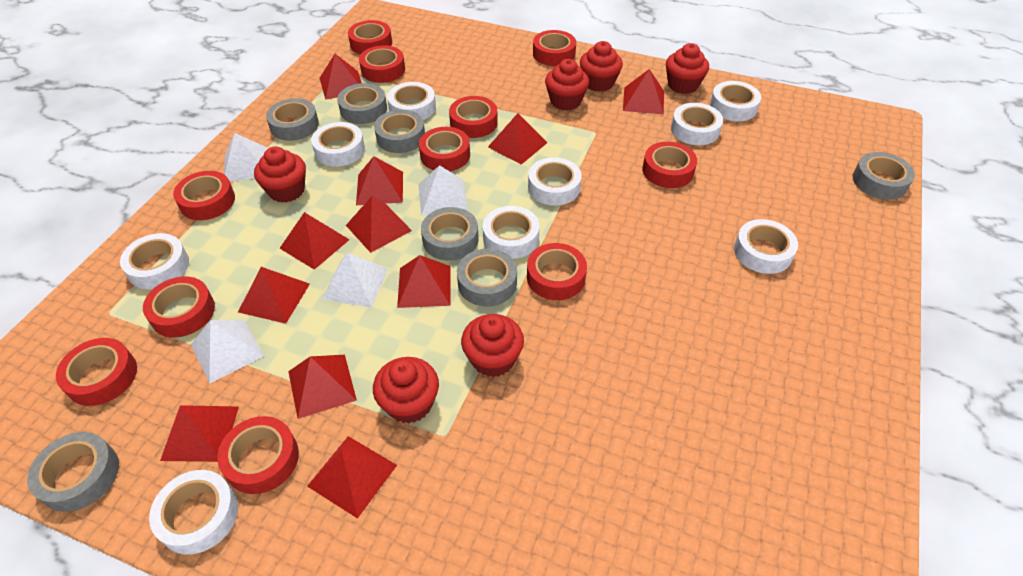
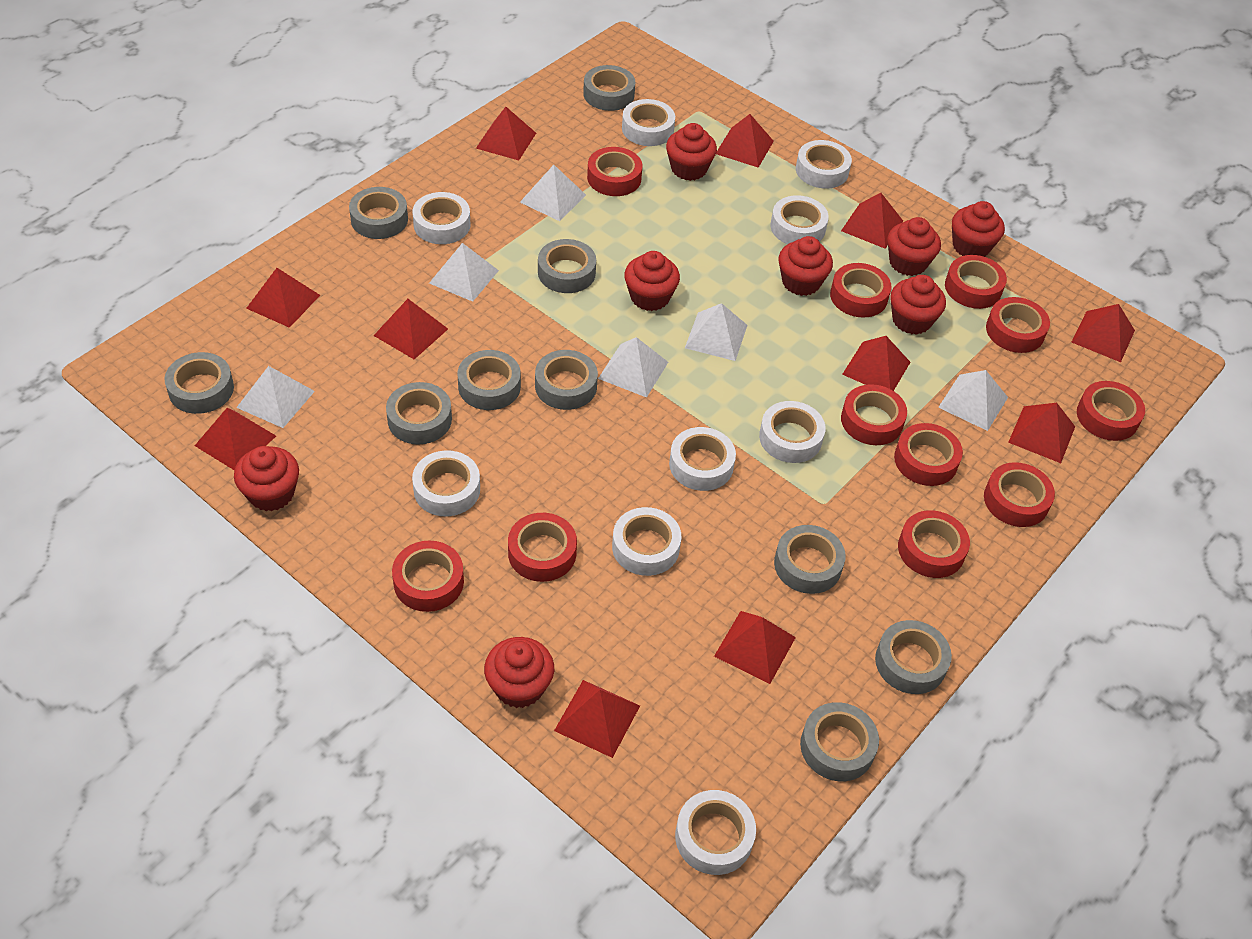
grey tape: 7 -> 10
red cupcake: 6 -> 8
white pyramid: 4 -> 6

